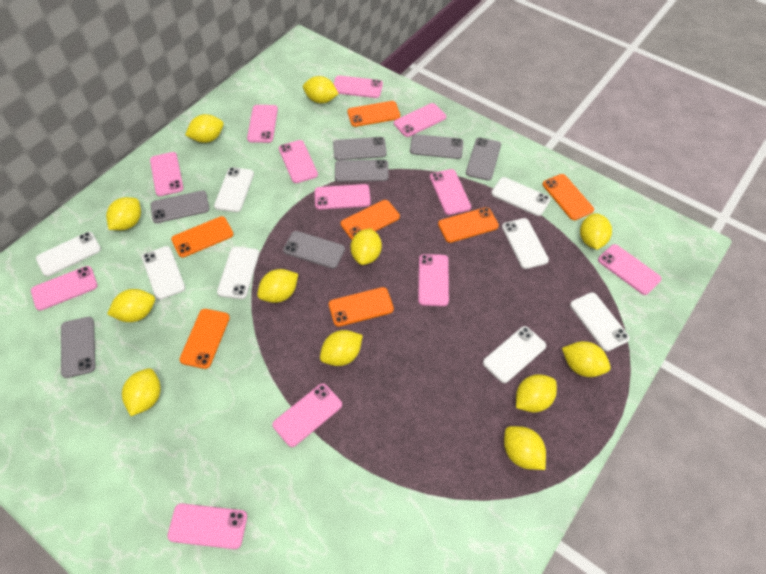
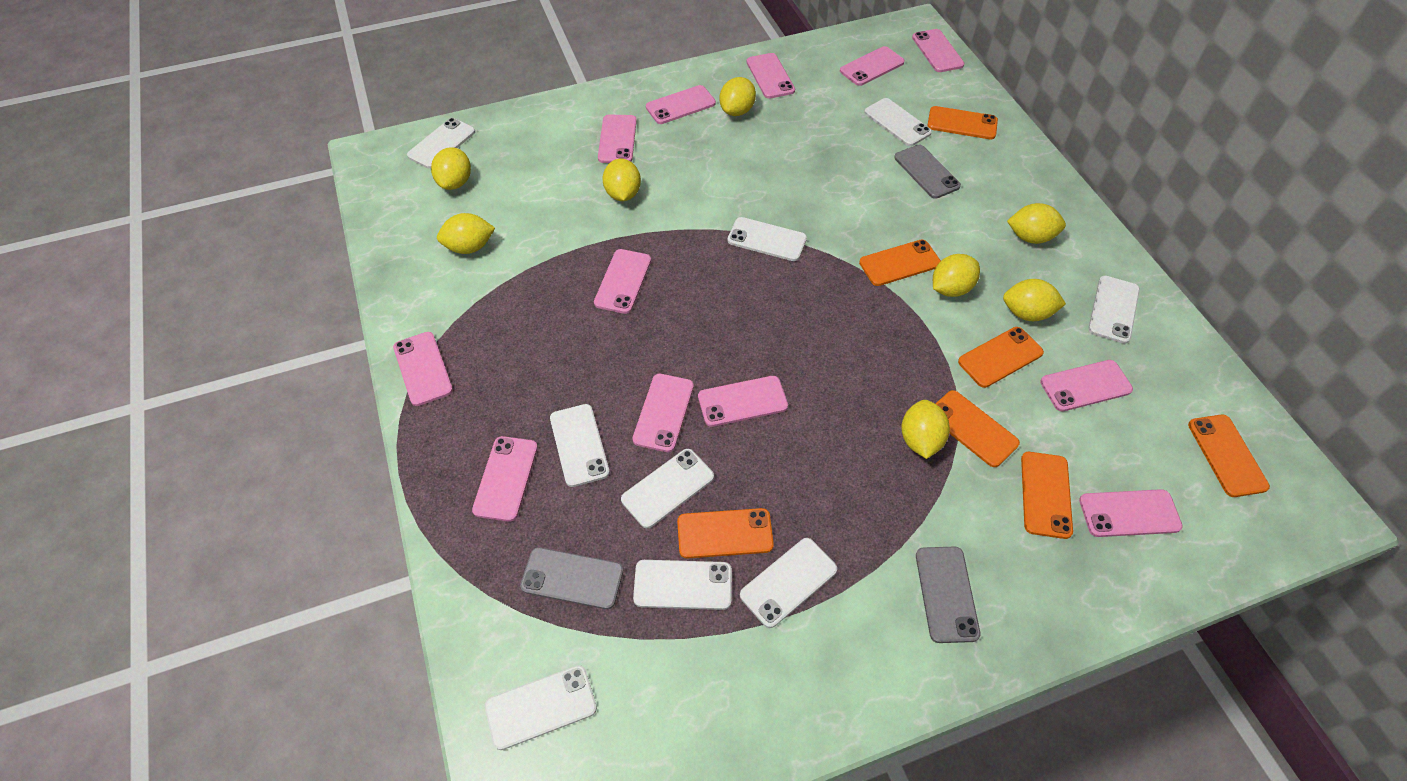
grey phone: 7 -> 3
white phone: 8 -> 9
yellow lemon: 12 -> 8

